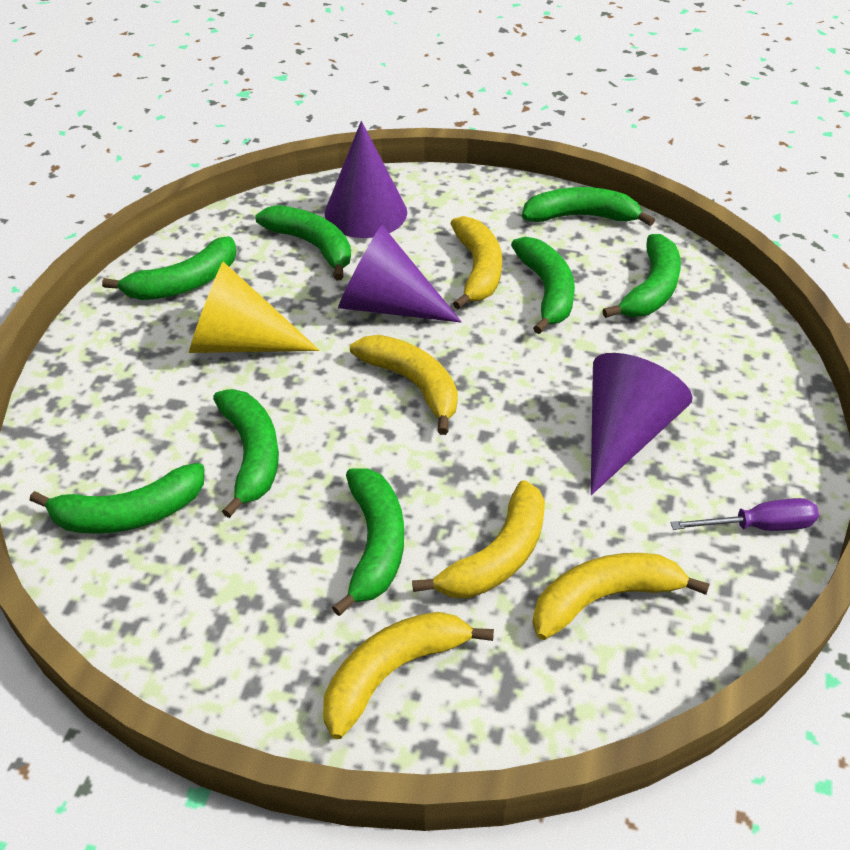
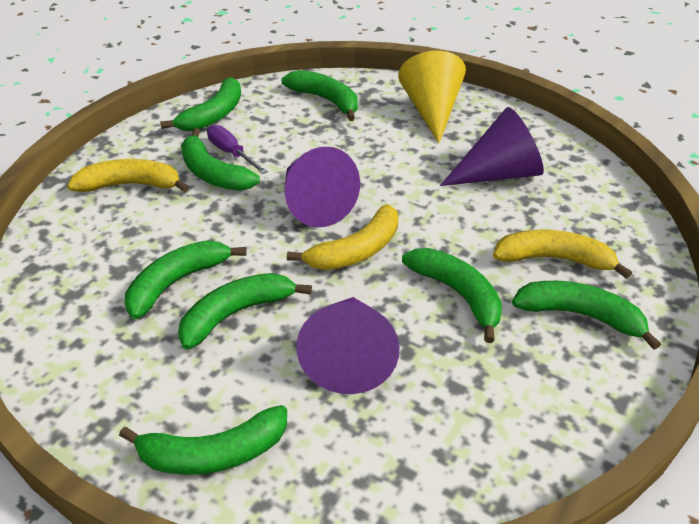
yellow banana: 5 -> 3

